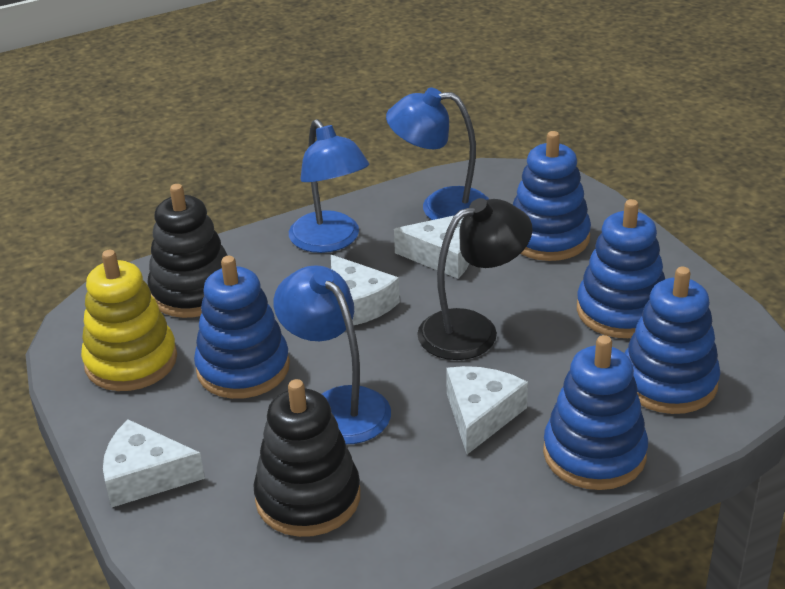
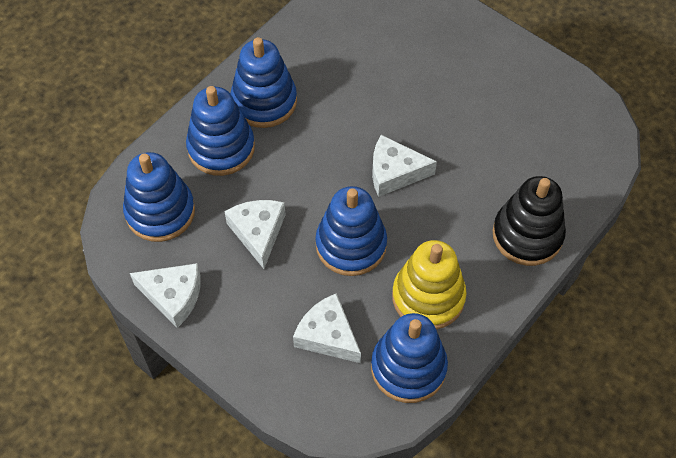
black lamp: 1 -> 0
black stacking toy: 2 -> 1
blue lamp: 3 -> 0

